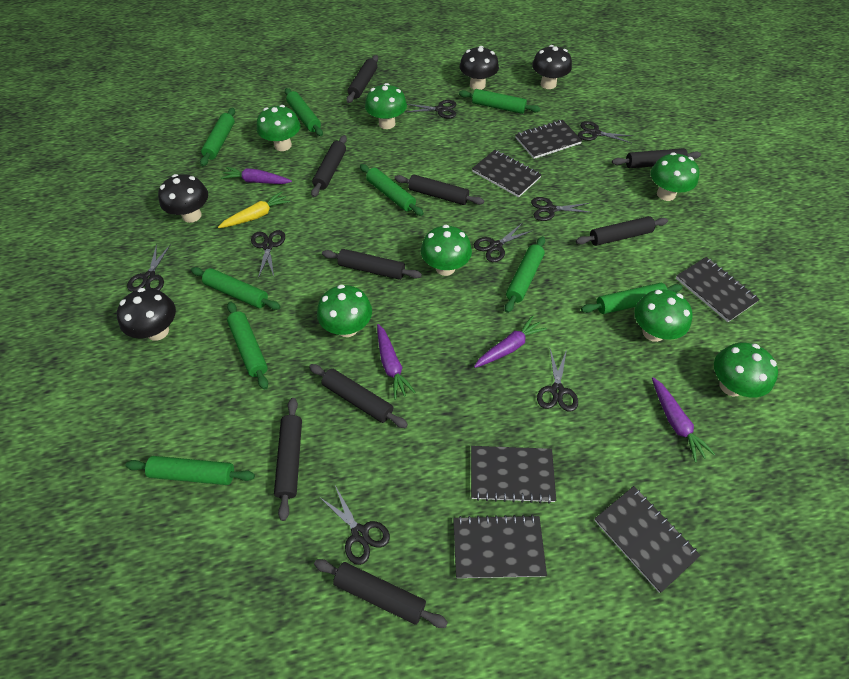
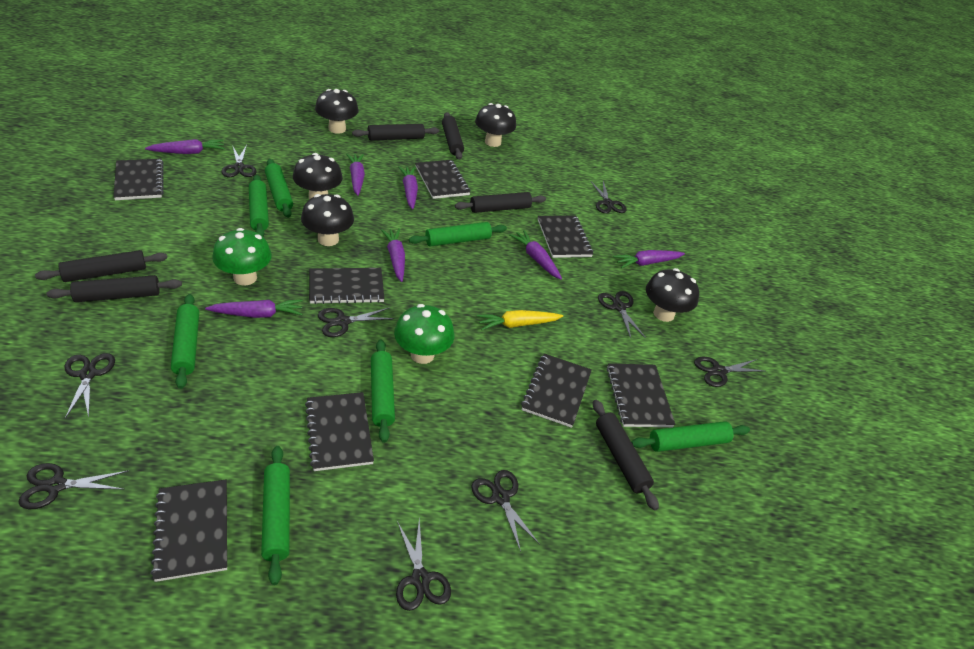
black mushroom: 4 -> 5
black notebook: 6 -> 8
black rolling pin: 9 -> 6
black scissors: 8 -> 9
green mushroom: 7 -> 2
green rolling pin: 9 -> 7
purple carrot: 4 -> 7

